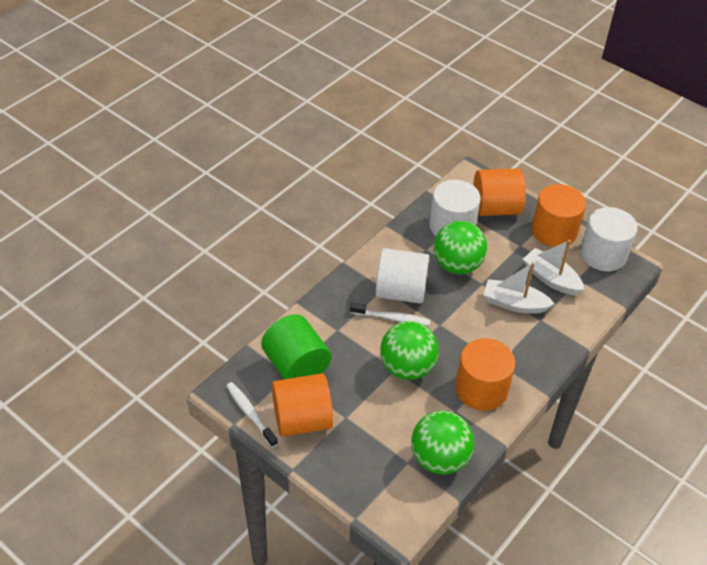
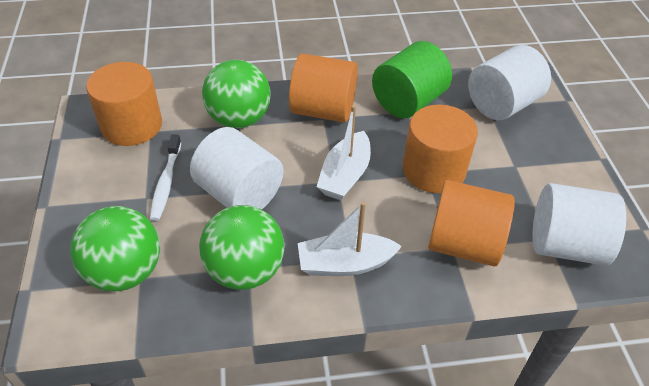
white toothbrush: 2 -> 1

